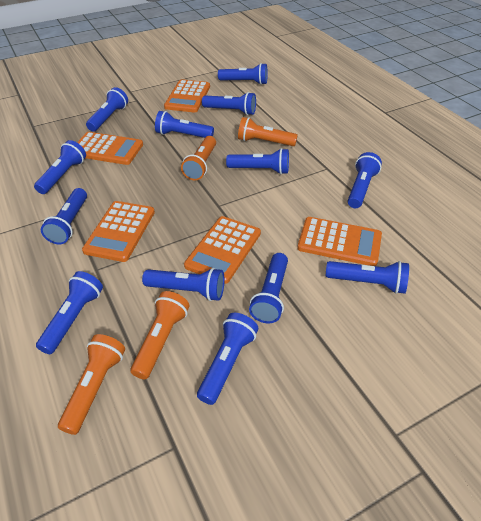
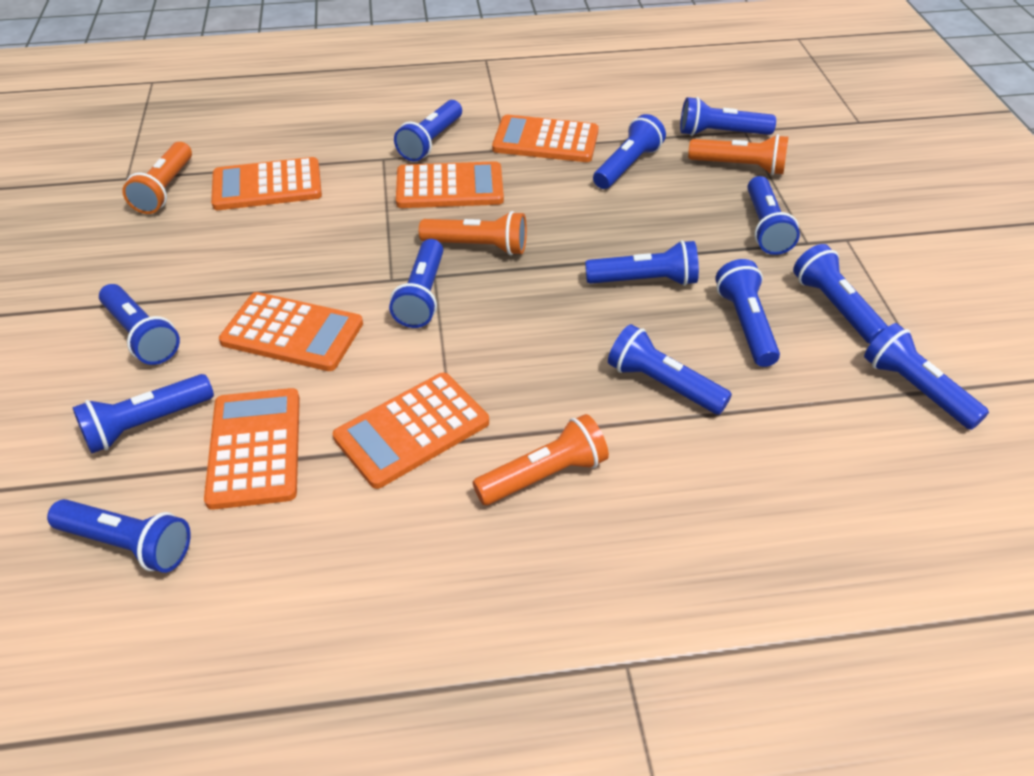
orange calculator: 5 -> 6

